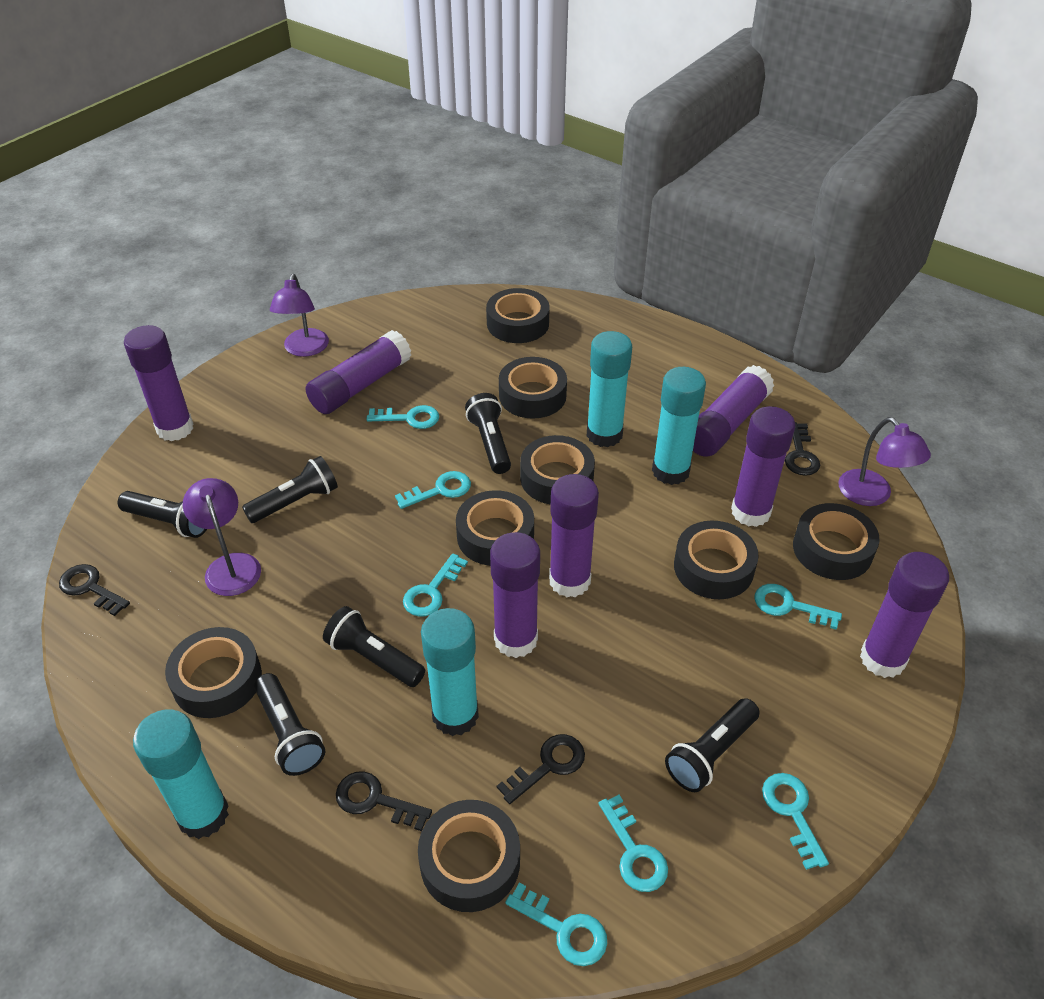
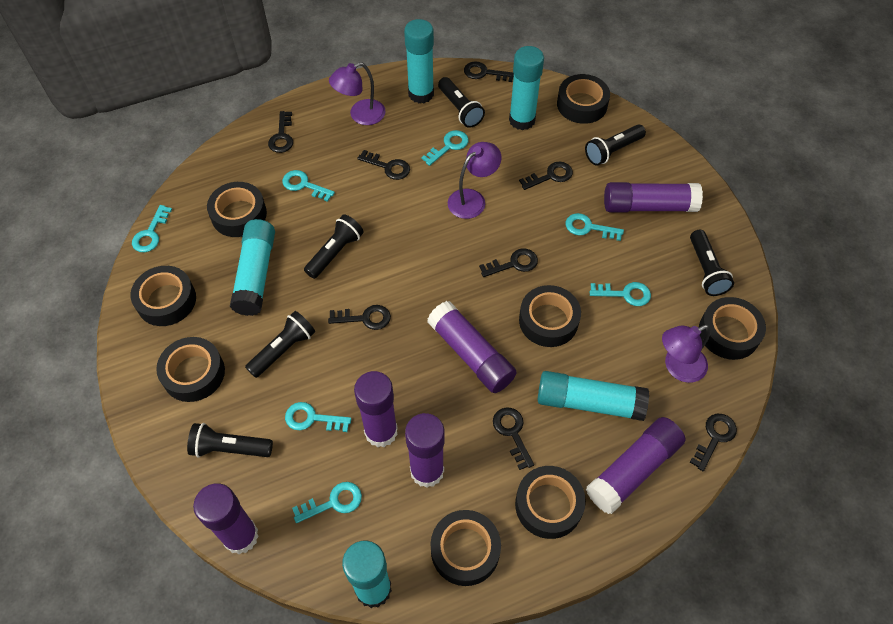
black key: 4 -> 8
purple glue stick: 7 -> 6
turquoise glue stick: 4 -> 5

